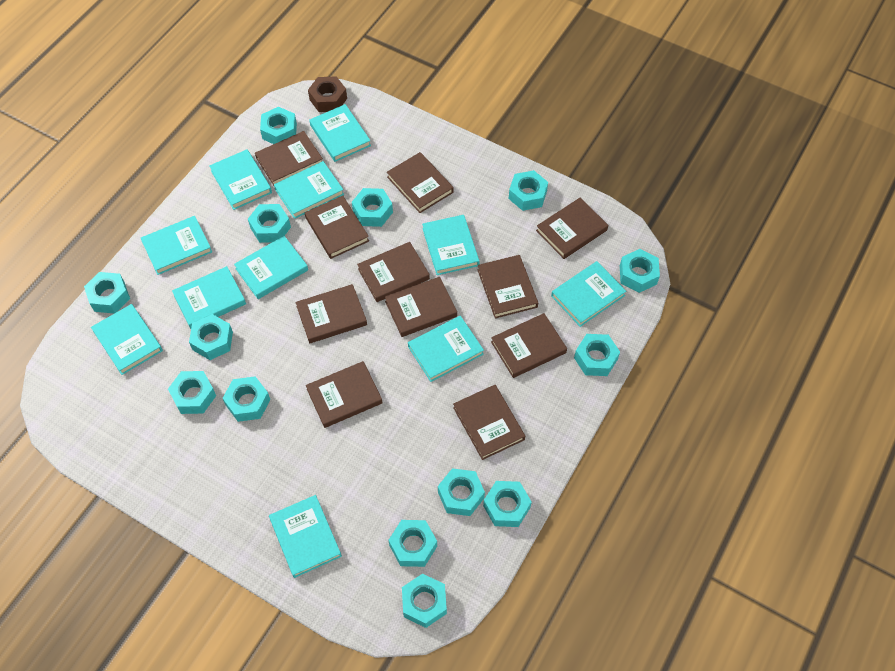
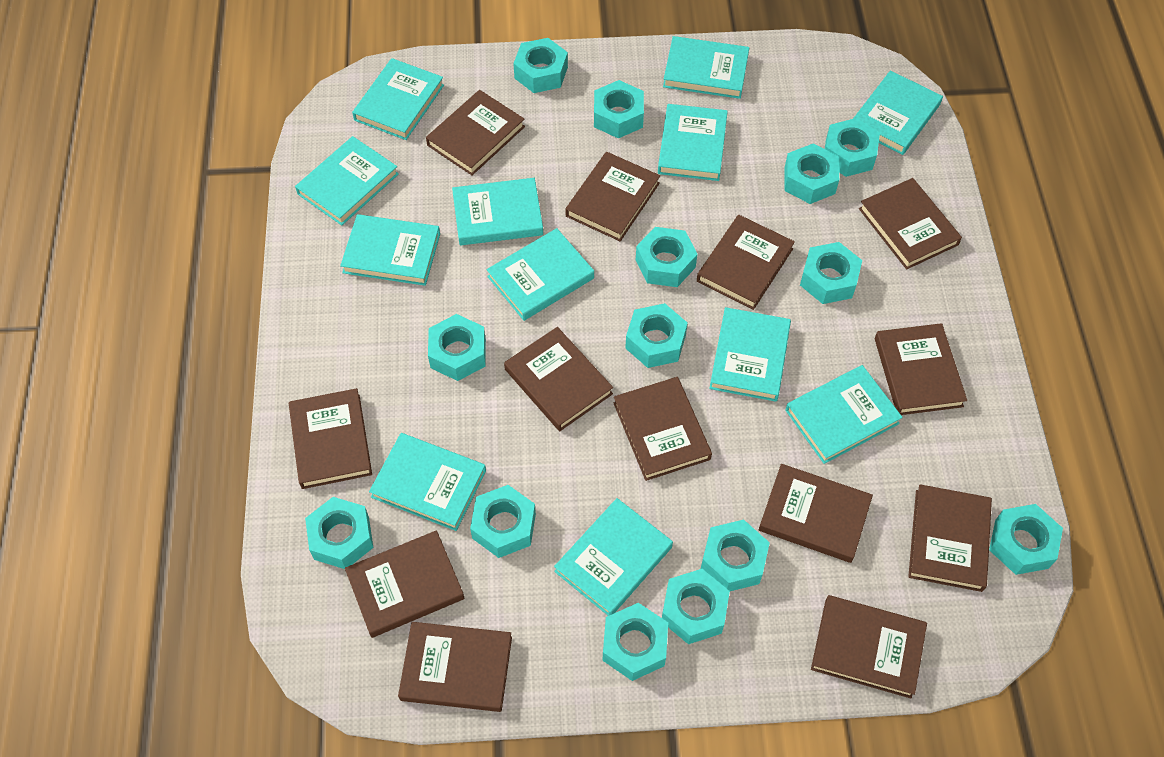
brown book: 11 -> 13
brown nut: 1 -> 0
turquoise book: 11 -> 12

